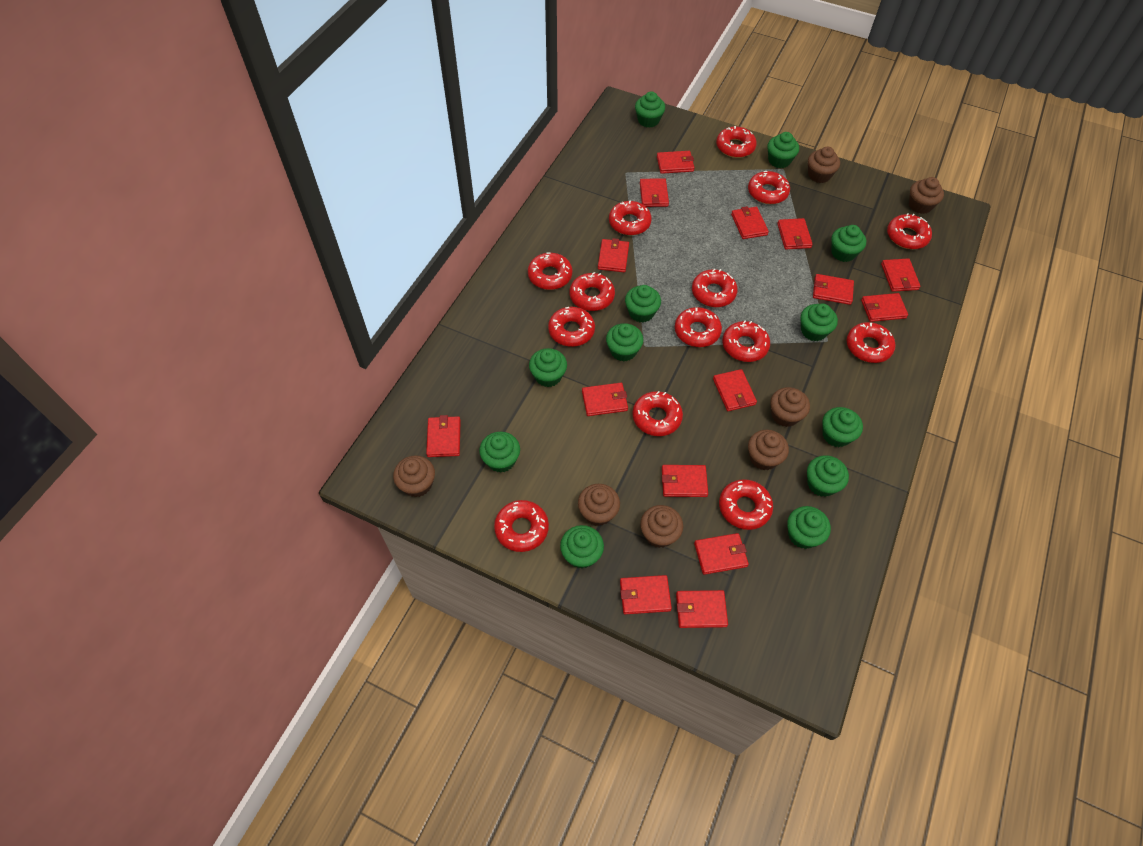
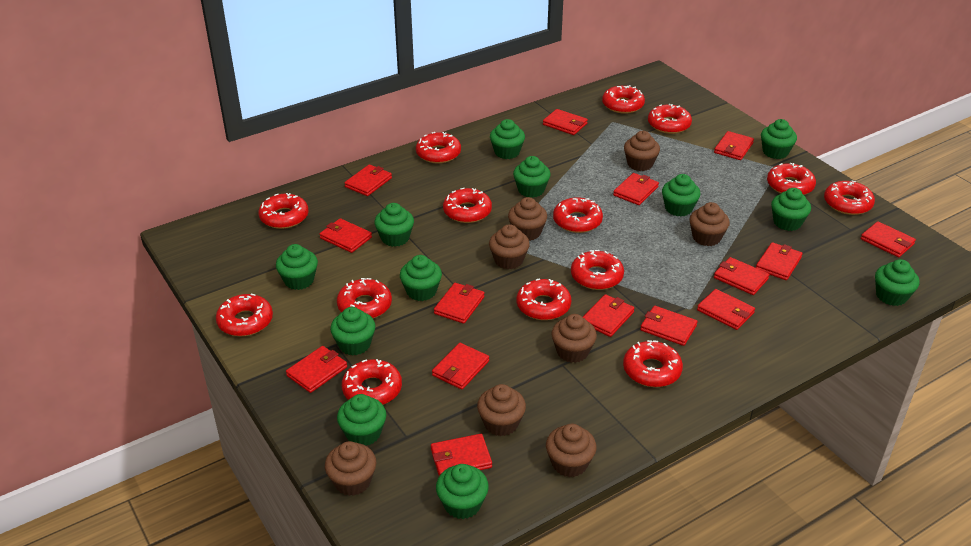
brown cupcake: 7 -> 8

